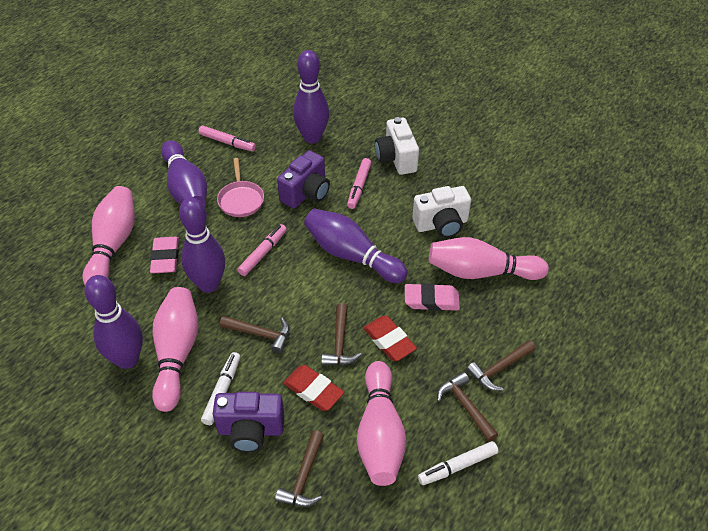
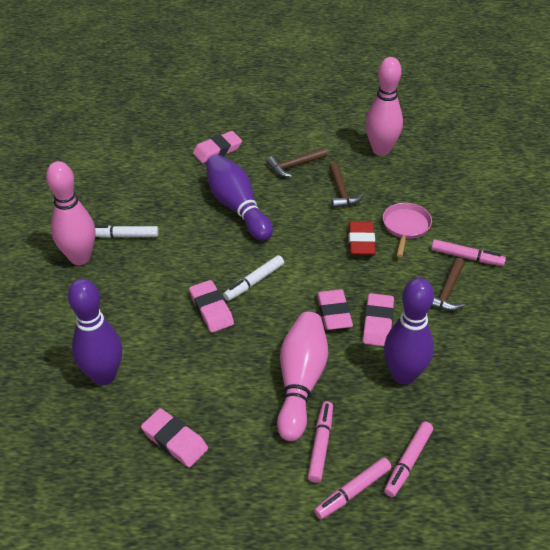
brown hammer: 5 -> 3
pink bowling pin: 4 -> 3
pink eraser: 2 -> 5
pink marker: 3 -> 4
purple bowling pin: 5 -> 3
purple camera: 2 -> 0
red eraser: 2 -> 1
white camera: 2 -> 0

